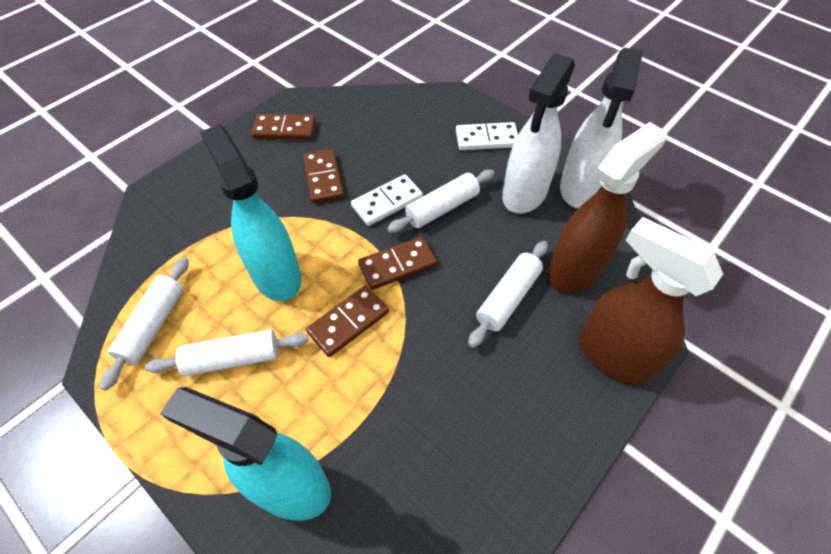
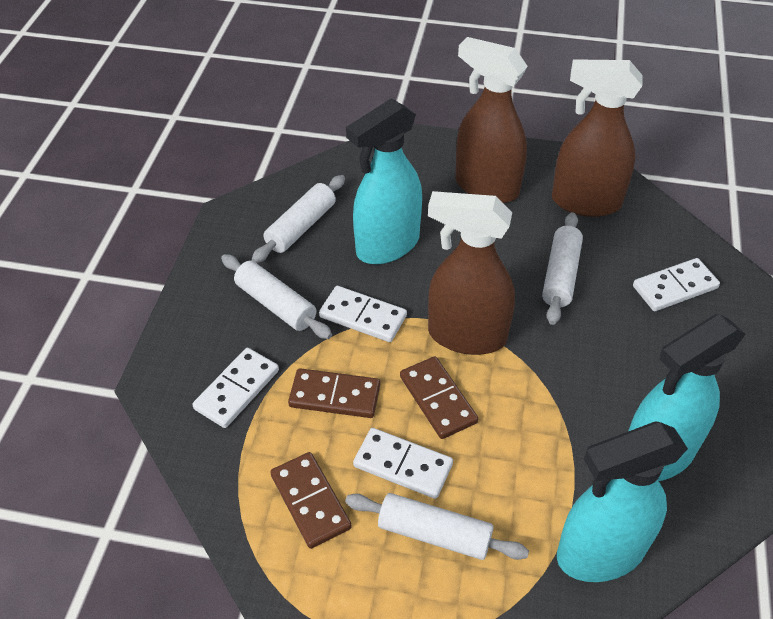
brown domino: 4 -> 3
brown spray bottle: 2 -> 3
turquoise spray bottle: 2 -> 3
white domino: 2 -> 4
white spray bottle: 2 -> 0

